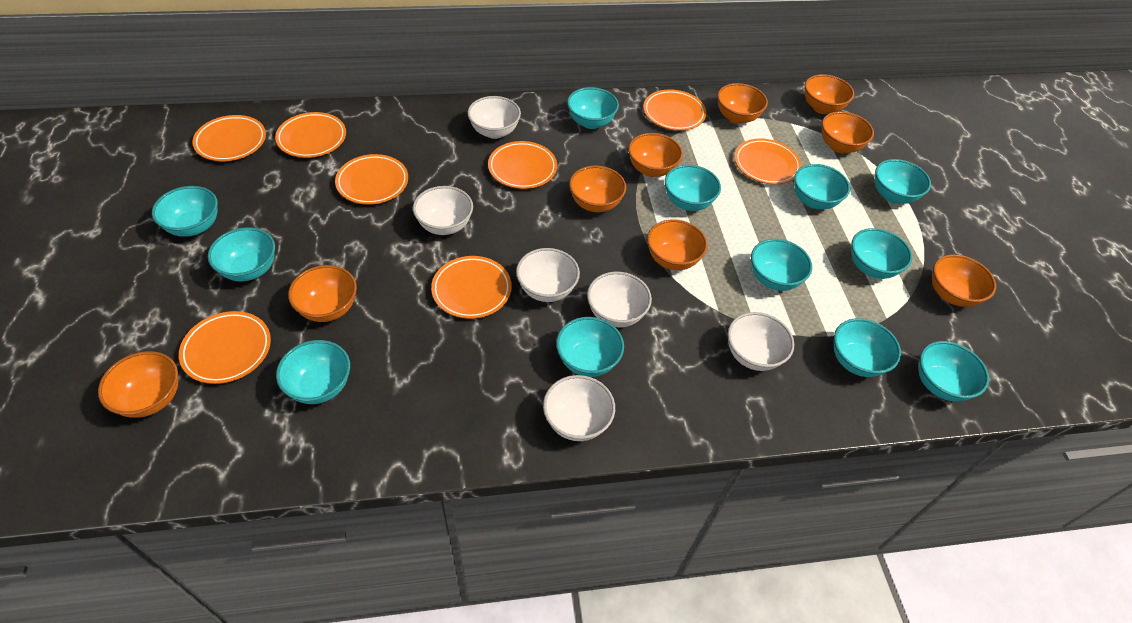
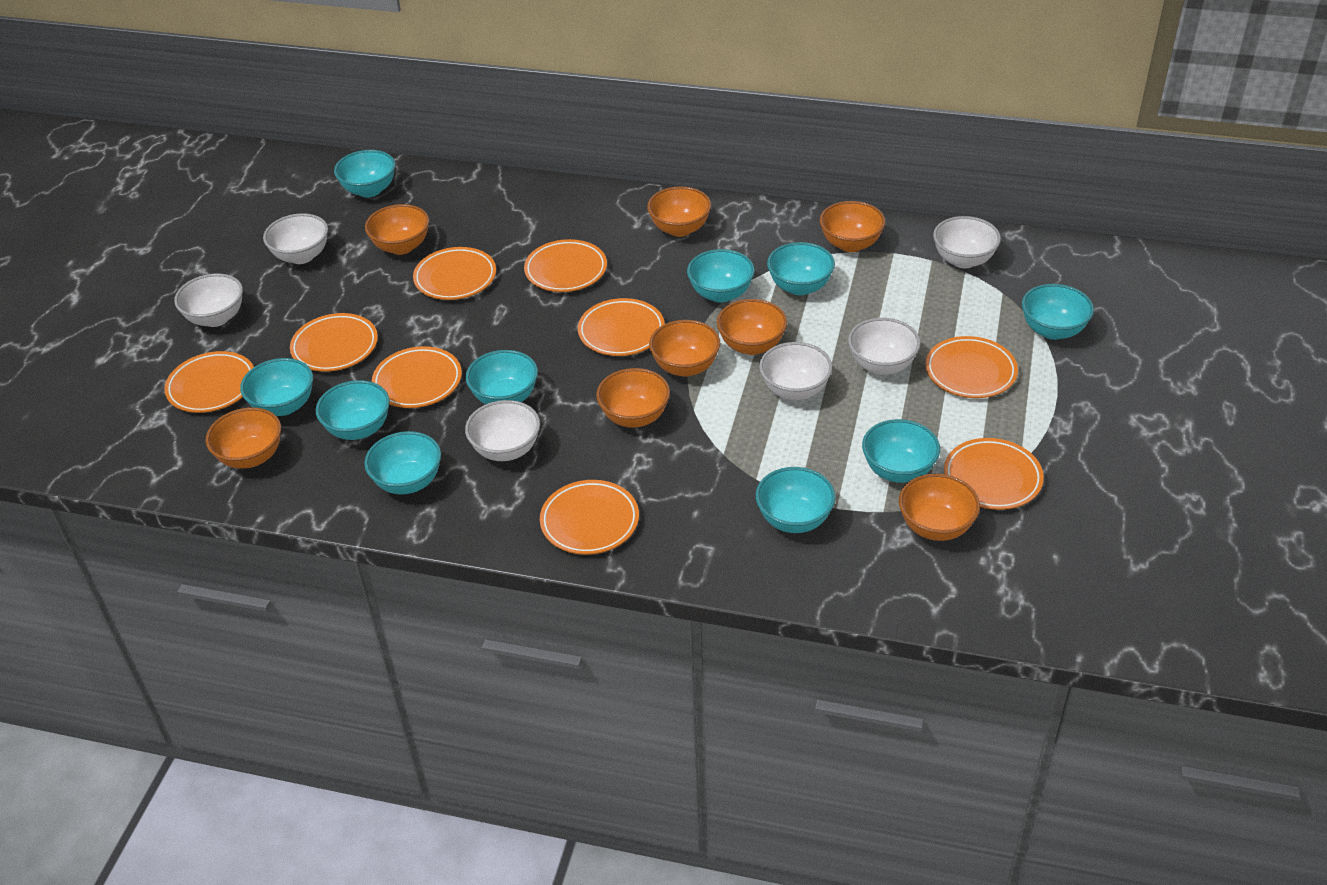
orange bowl: 9 -> 8
orange plate: 8 -> 9
turquoise bowl: 12 -> 10

